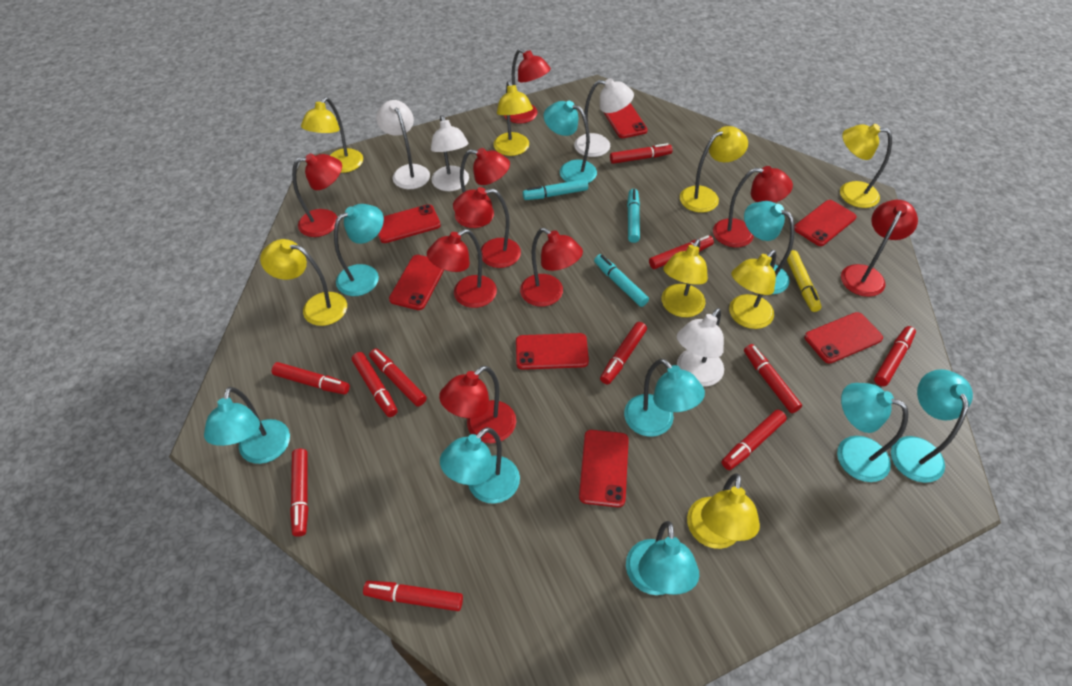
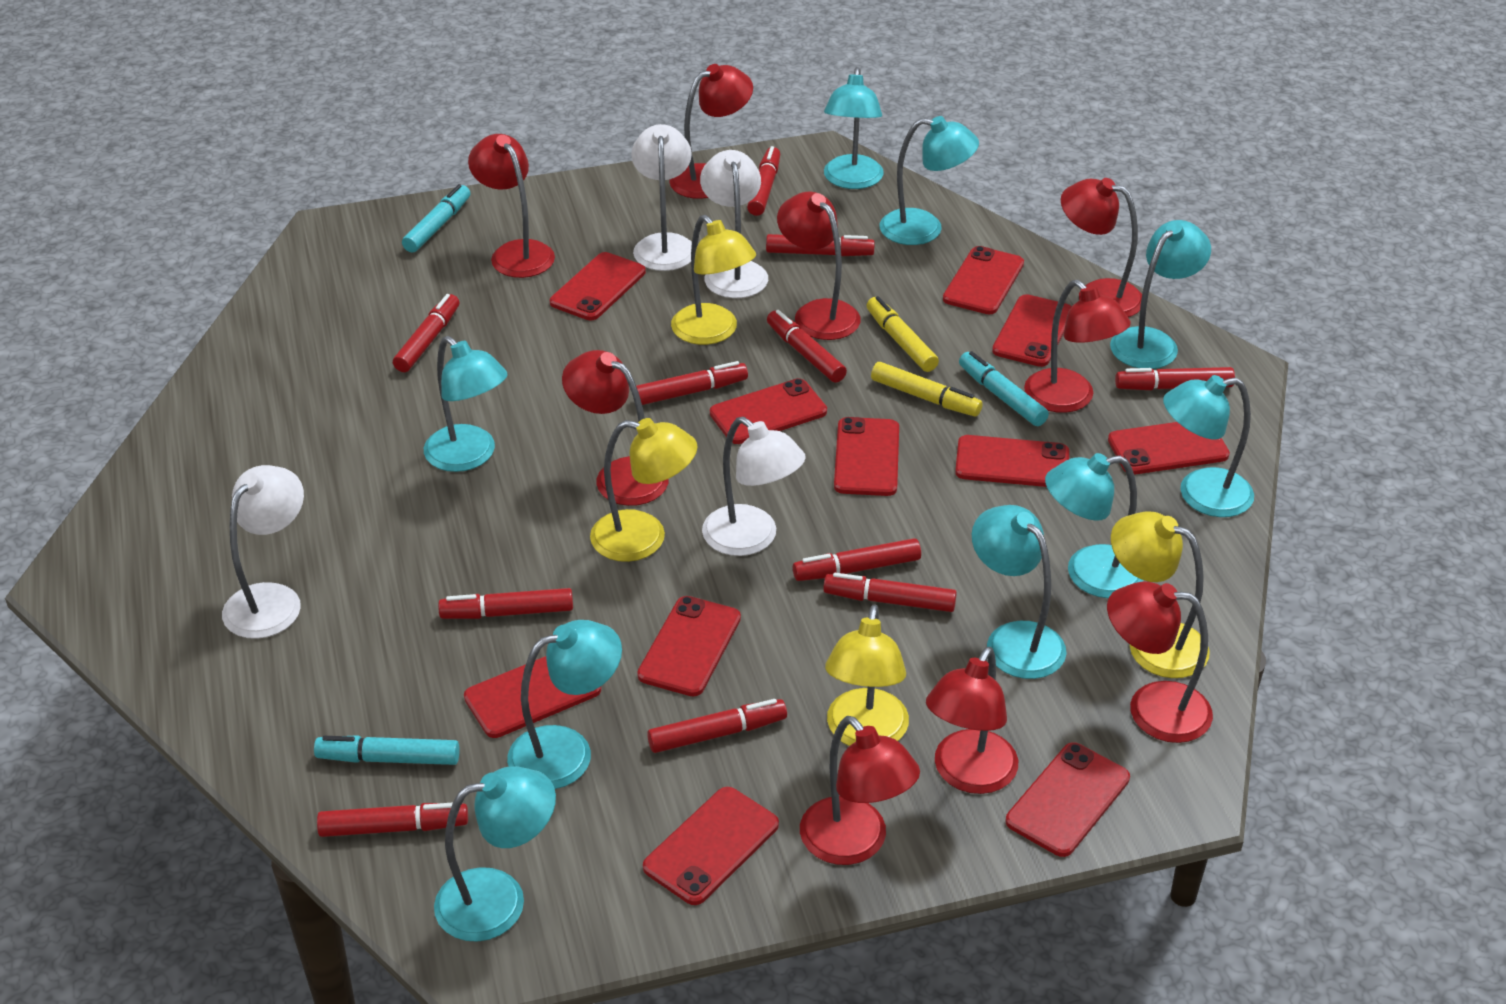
red phone: 7 -> 11
yellow lamp: 8 -> 4
yellow marker: 1 -> 2

